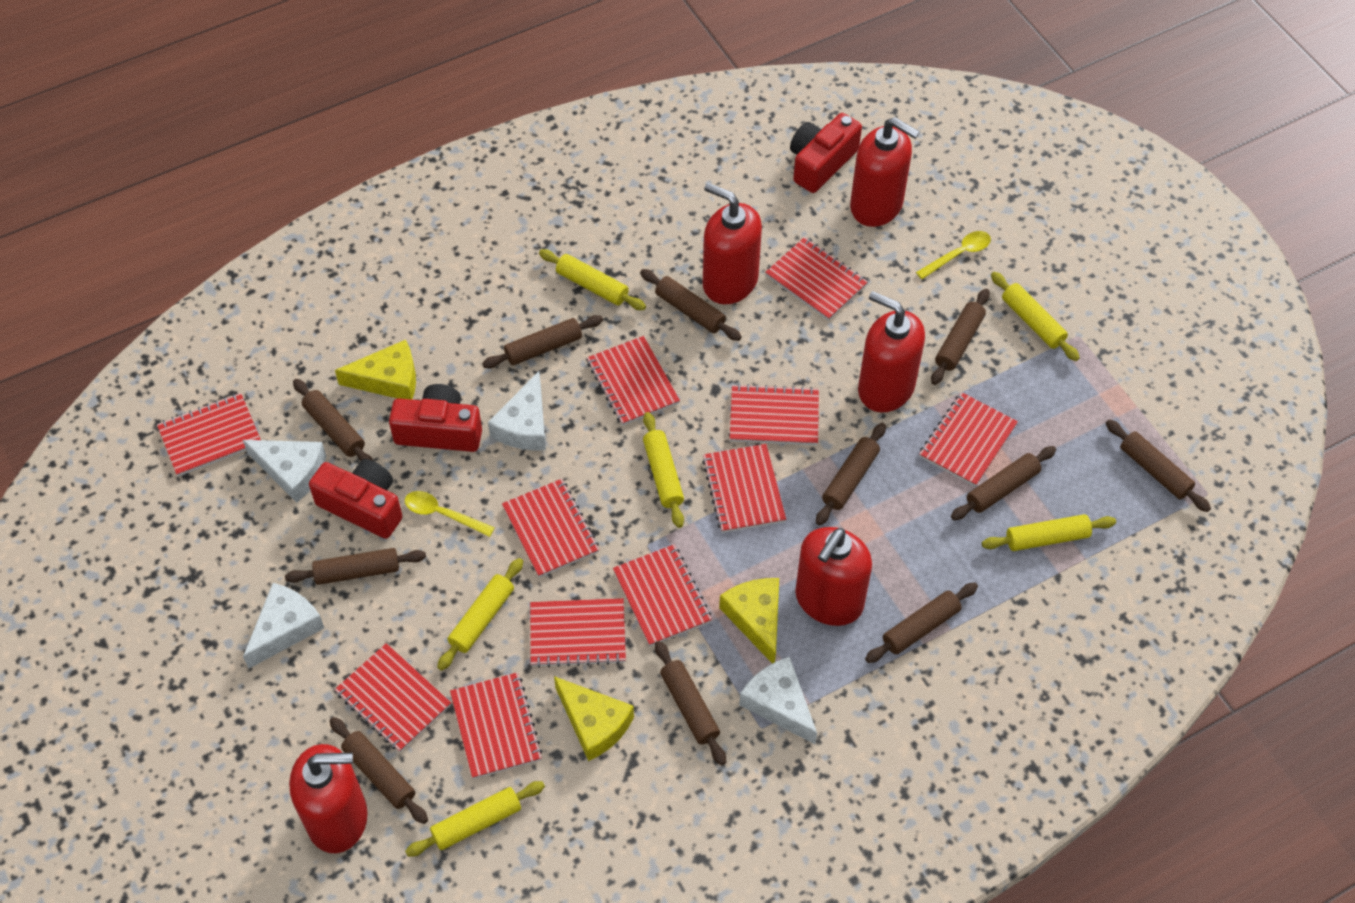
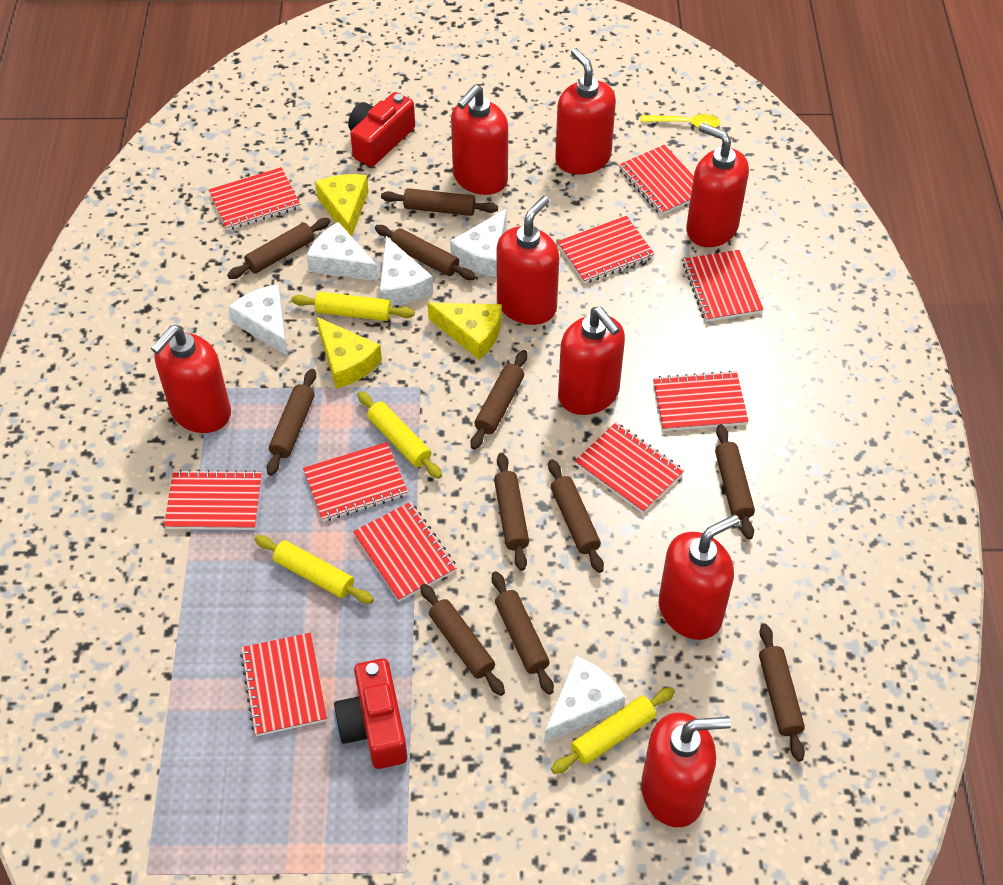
red camera: 3 -> 2
red notebook: 11 -> 10
red soap dispenser: 5 -> 8
white cheese: 4 -> 5
yellow rolling pin: 6 -> 4
yellow spoon: 2 -> 1

